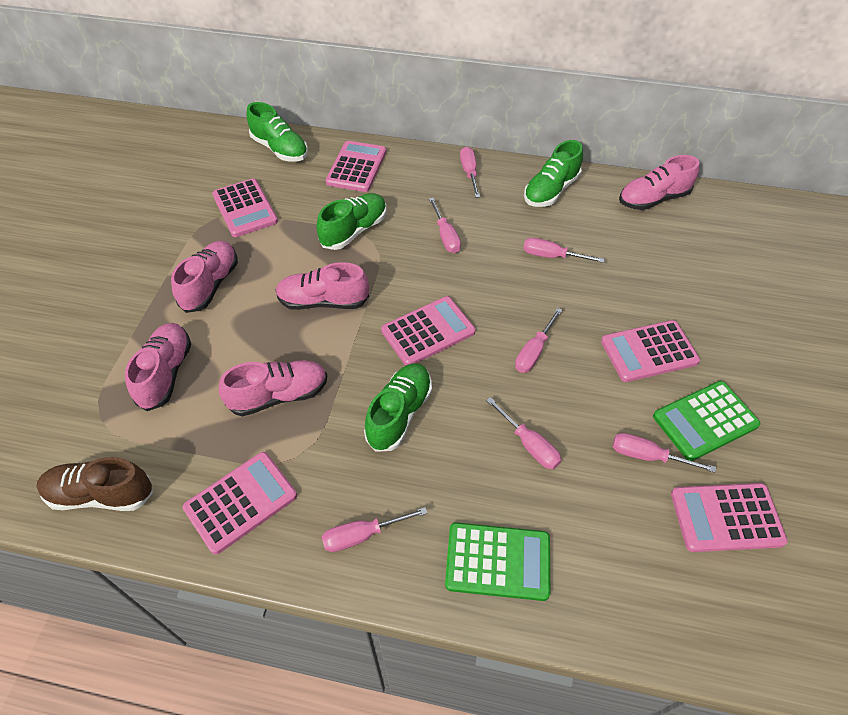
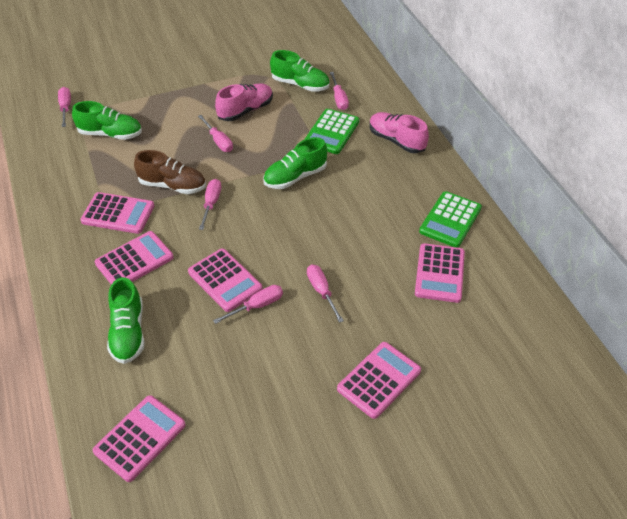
pink screwdriver: 7 -> 6
pink shoe: 5 -> 2

